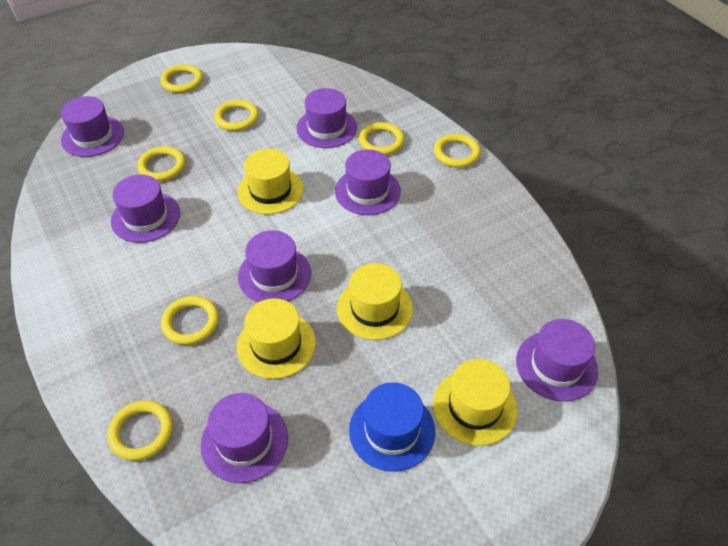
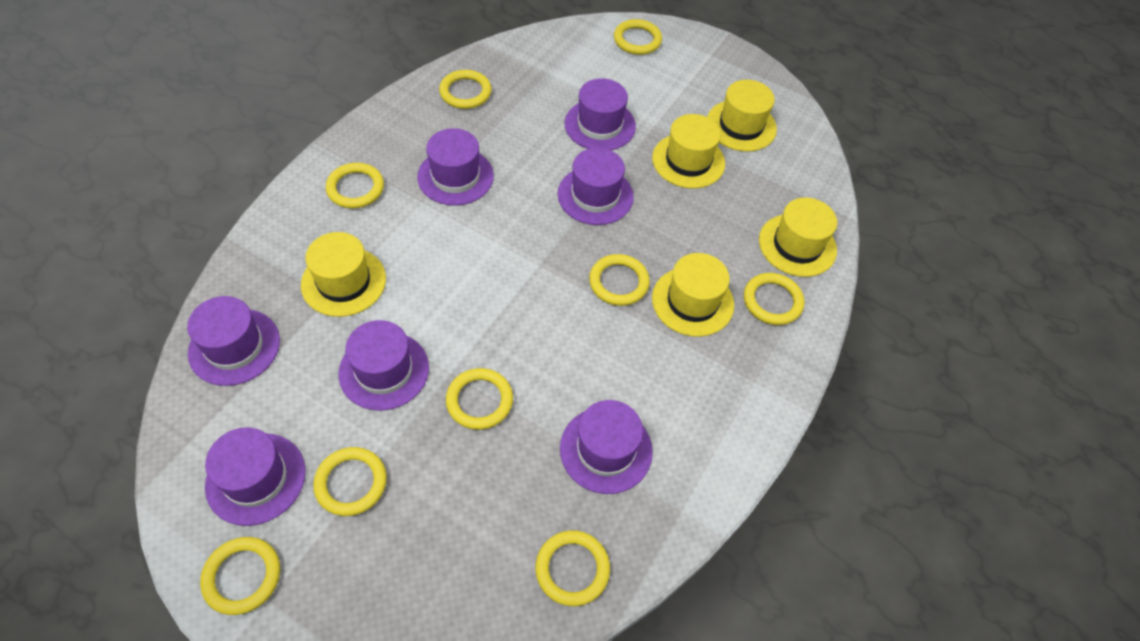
blue hat: 1 -> 0
yellow hat: 4 -> 5
yellow ring: 7 -> 9

